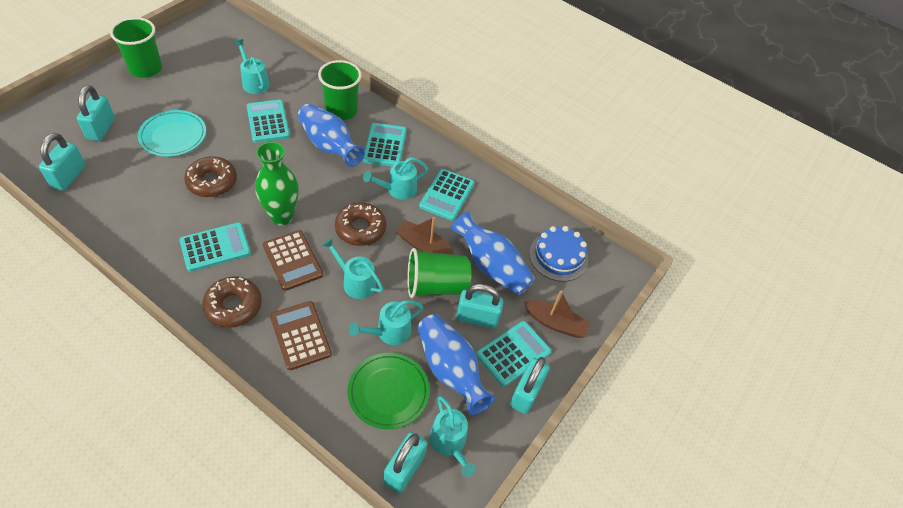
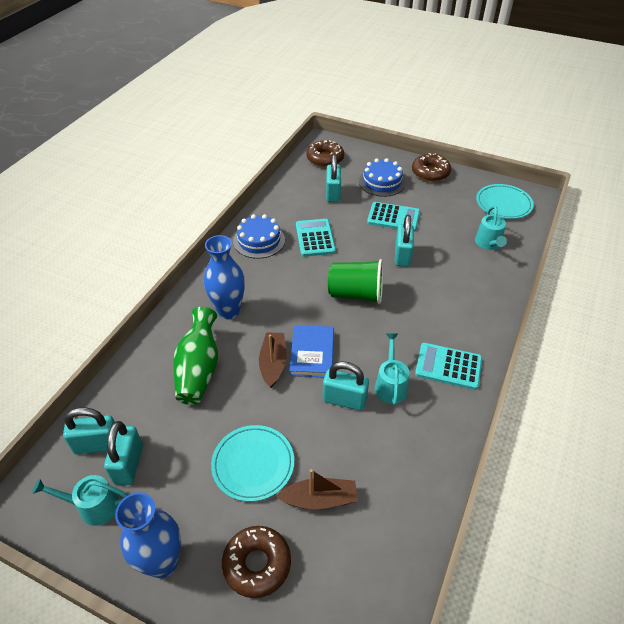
blue book: 0 -> 1
blue cake: 1 -> 2
blue vase: 3 -> 2
brown calculator: 2 -> 0
green cup: 3 -> 1
green plate: 1 -> 0
turquoise calculator: 5 -> 3
turquoise plate: 1 -> 2
turquoise watering can: 5 -> 3

